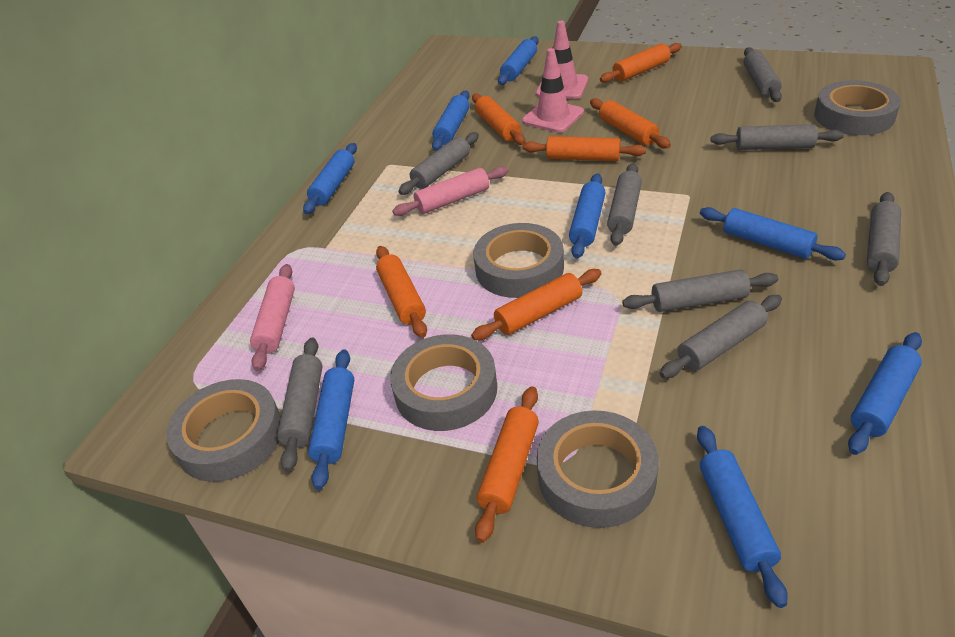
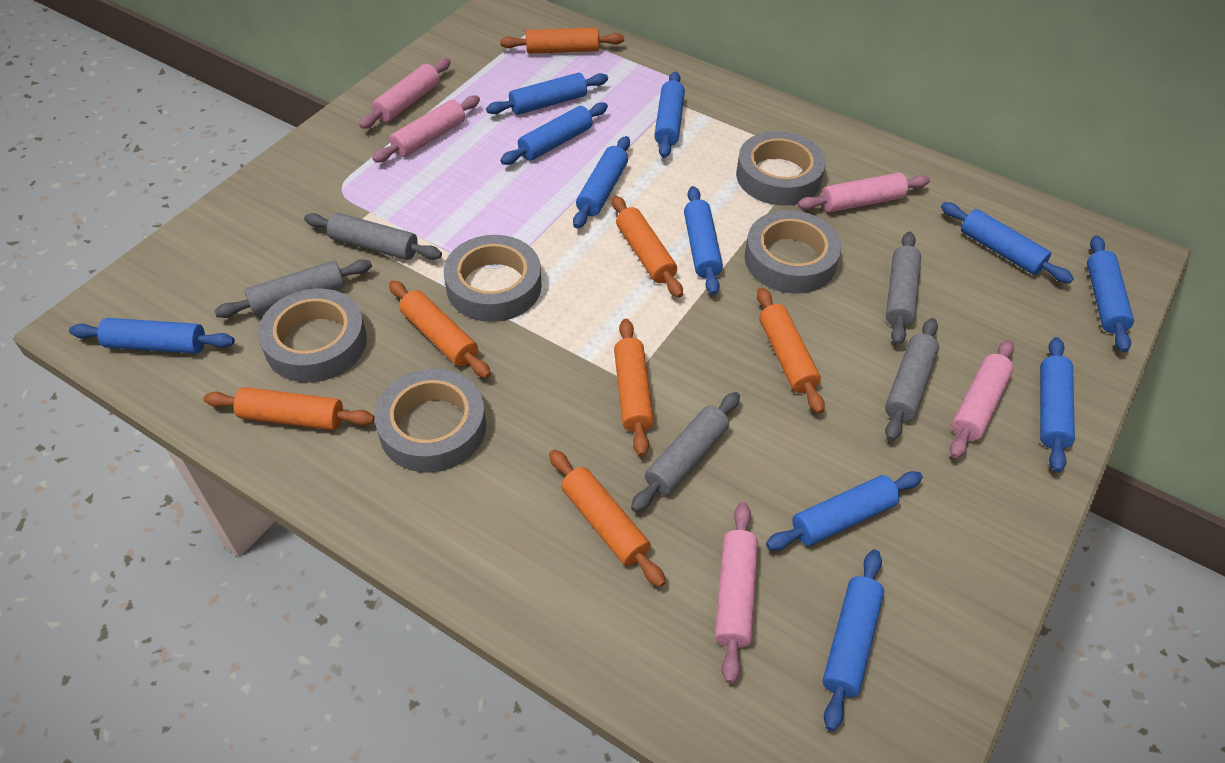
blue rolling pin: 8 -> 11
grey rolling pin: 8 -> 5
pink rolling pin: 2 -> 5
pink traffic cone: 2 -> 0

